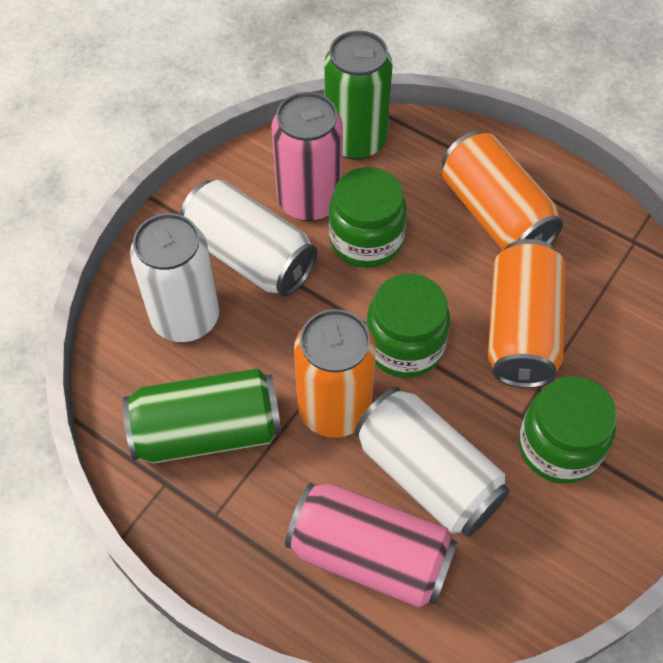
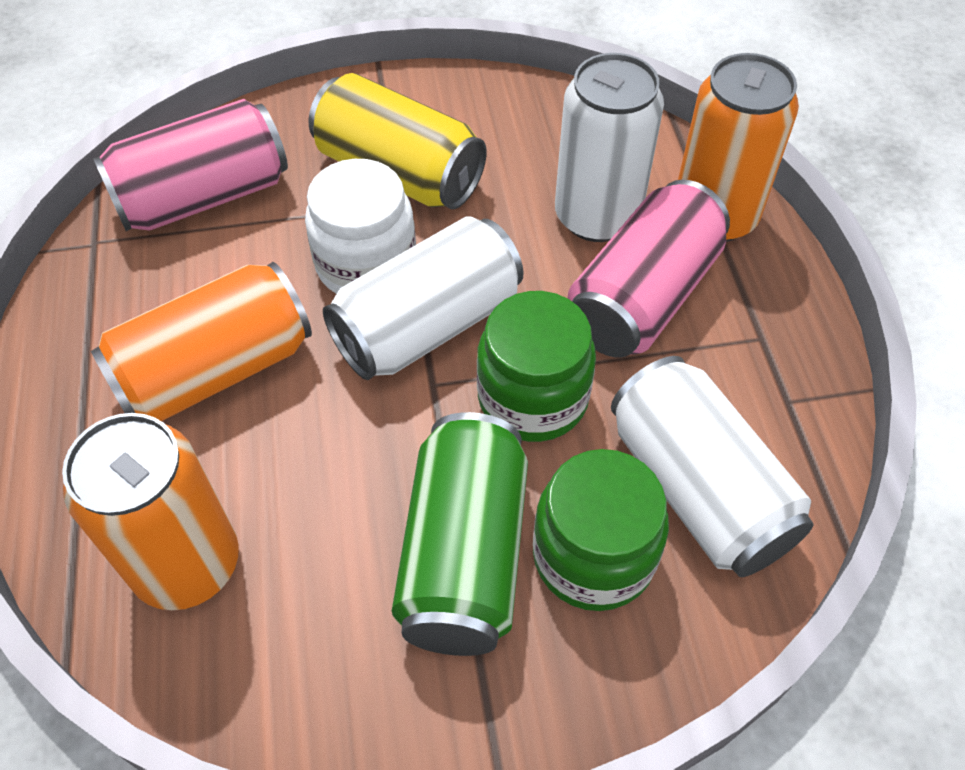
green can: 2 -> 1
green jar: 3 -> 2
white jar: 0 -> 1
yellow can: 0 -> 1

